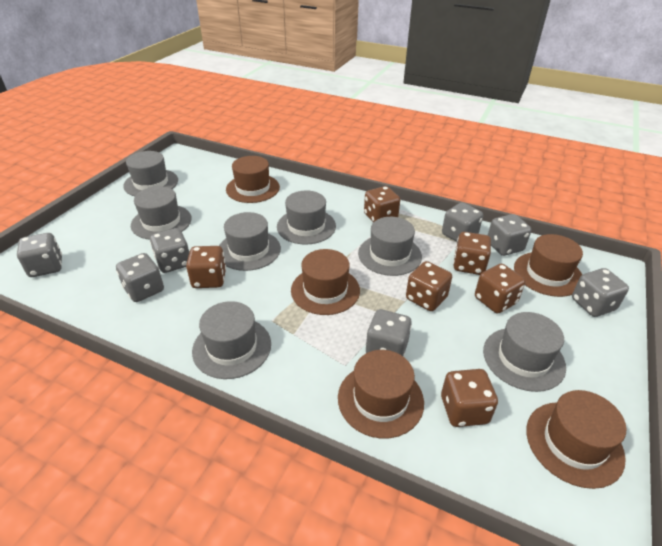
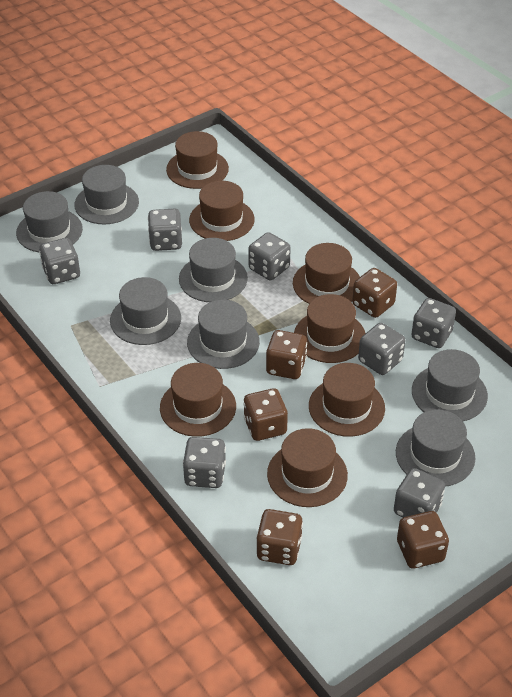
brown dice: 6 -> 5
brown hat: 5 -> 7

